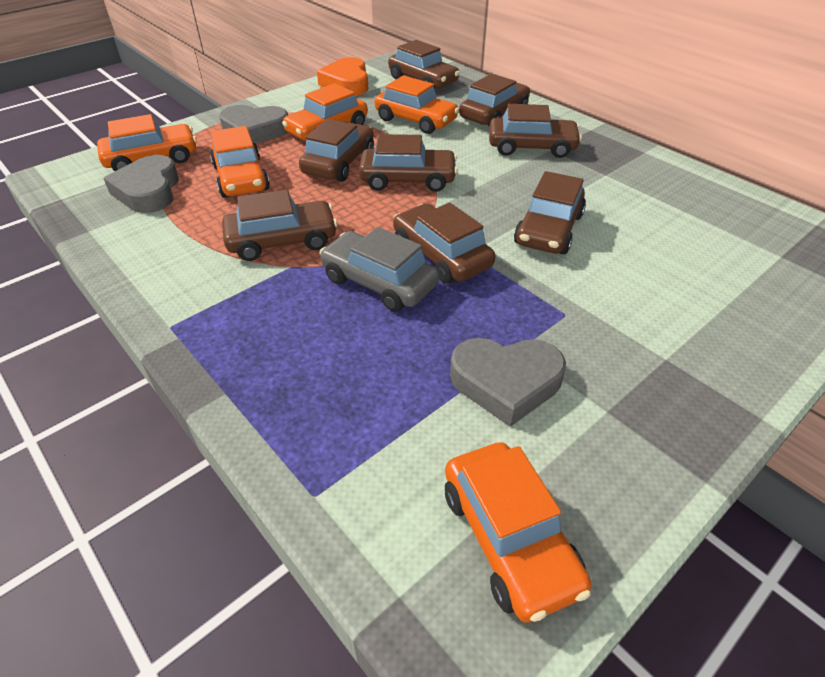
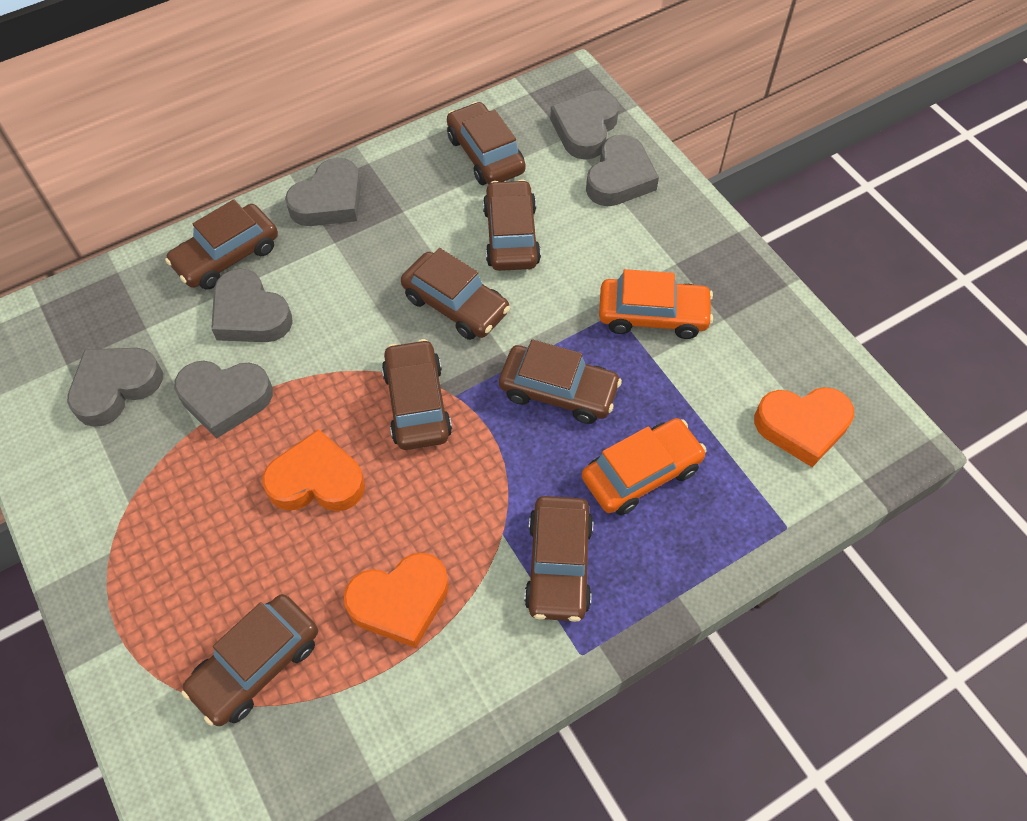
grey car: 1 -> 0
grey heart: 3 -> 6
orange car: 5 -> 2
orange heart: 1 -> 3

